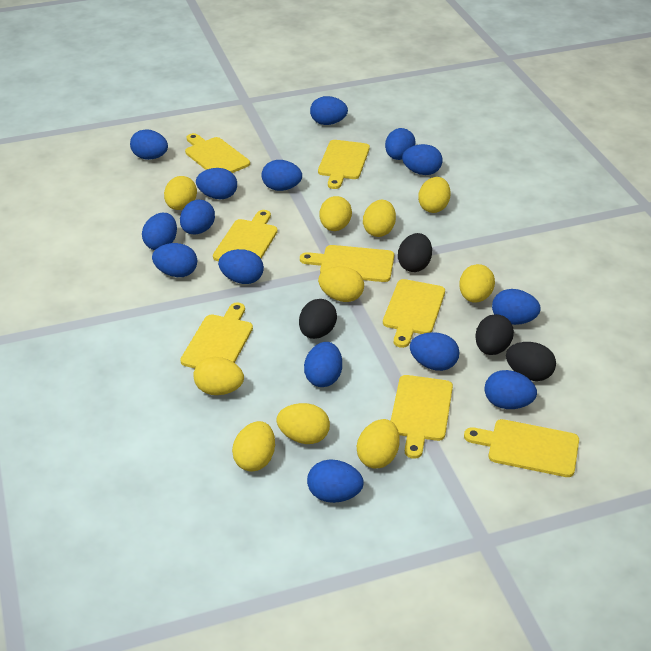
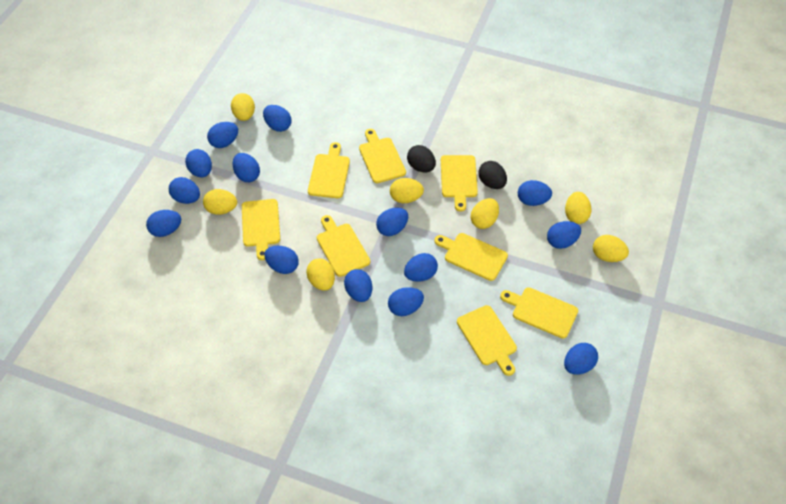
black egg: 4 -> 2
blue egg: 15 -> 14
yellow egg: 10 -> 7

